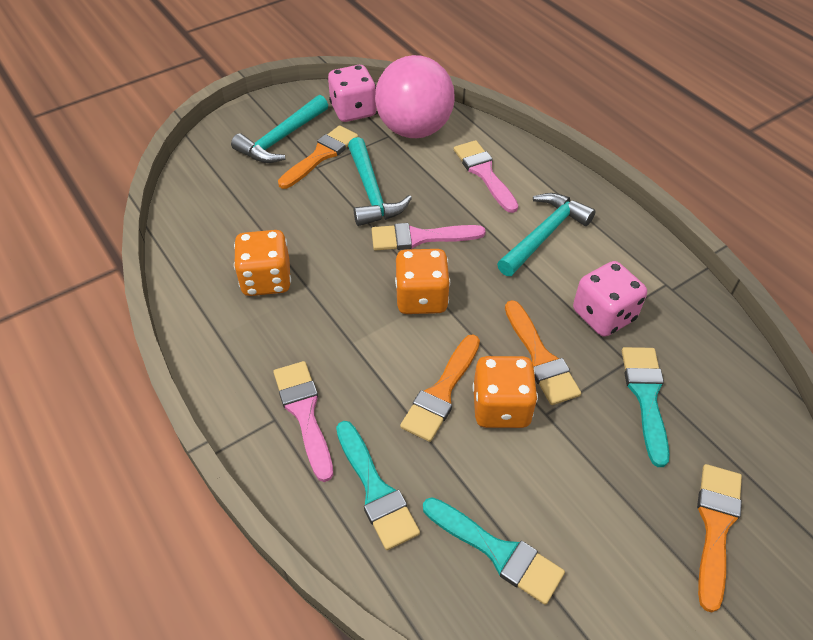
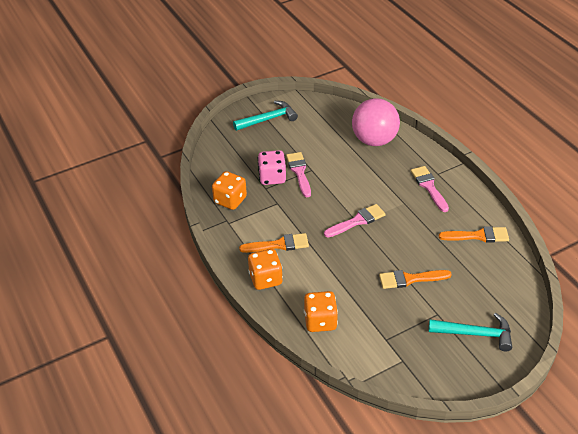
orange brush: 4 -> 3
pink dice: 2 -> 1
turquoise brush: 3 -> 0
turquoise hammer: 3 -> 2

